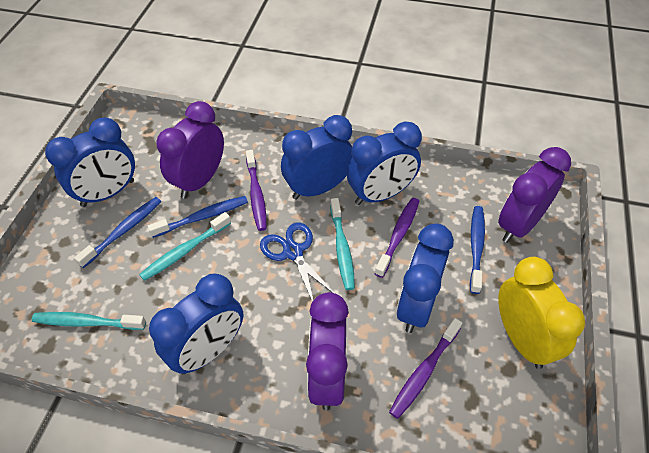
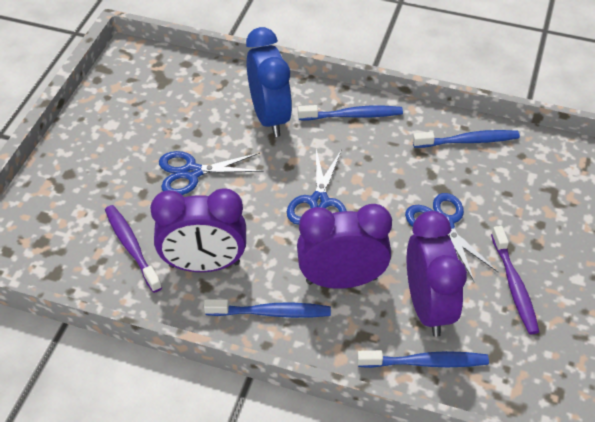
blue clock: 5 -> 1
blue scissors: 1 -> 3
blue toothbrush: 3 -> 4
purple toothbrush: 3 -> 2
turquoise toothbrush: 3 -> 0
yellow clock: 1 -> 0

